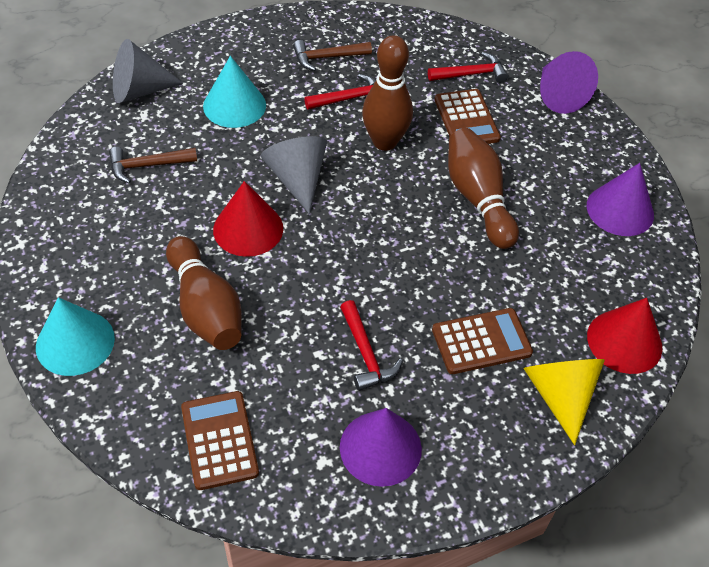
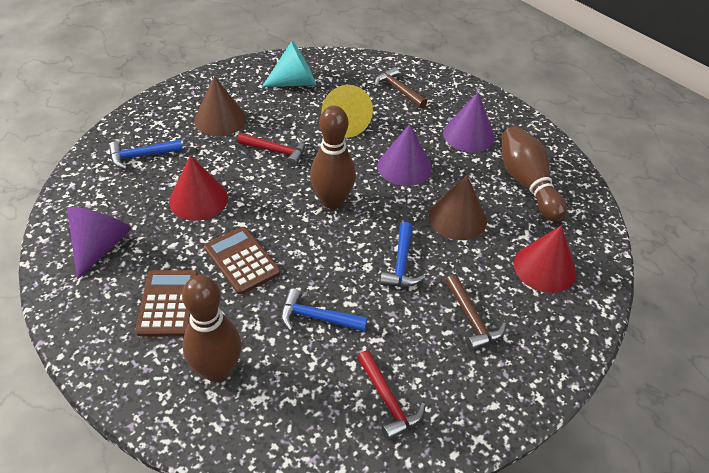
blue hammer: 0 -> 3
brown calculator: 3 -> 2
brown cone: 0 -> 2
grey cone: 2 -> 0
red hammer: 3 -> 2
turquoise cone: 2 -> 1

